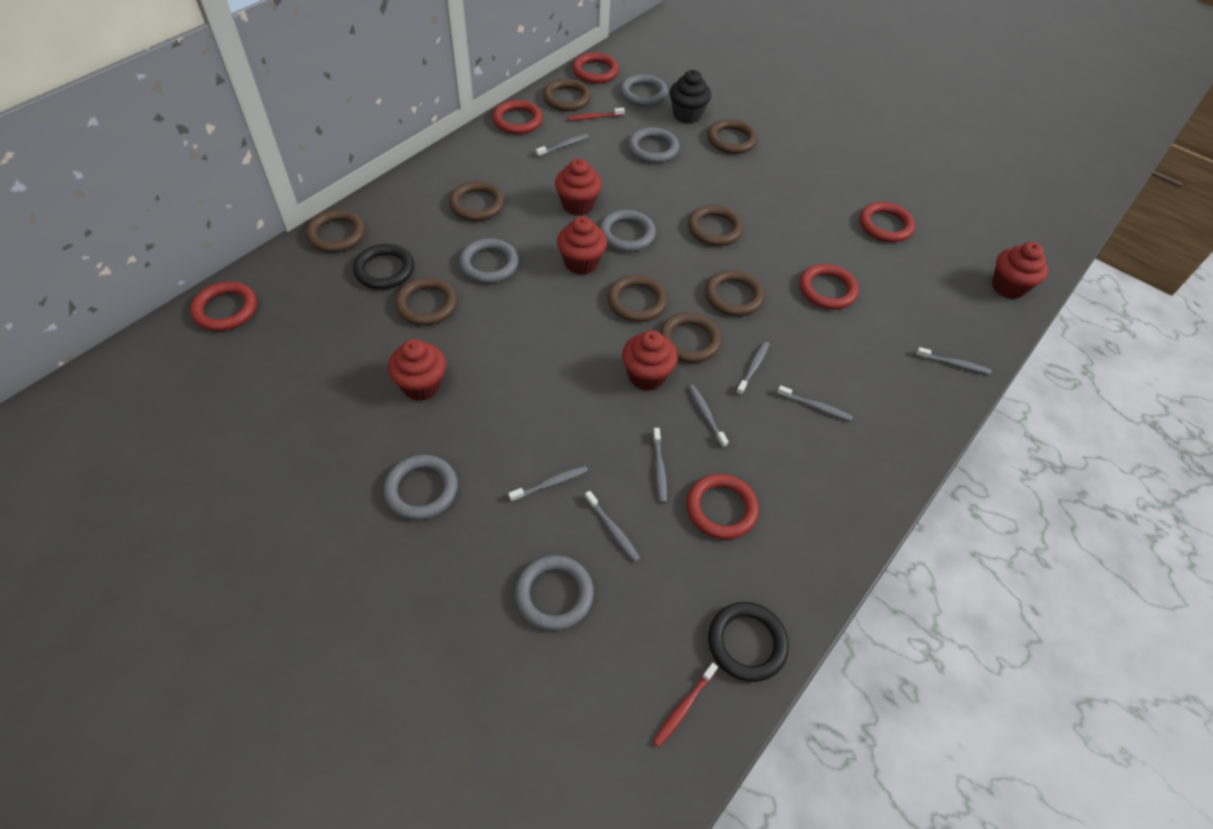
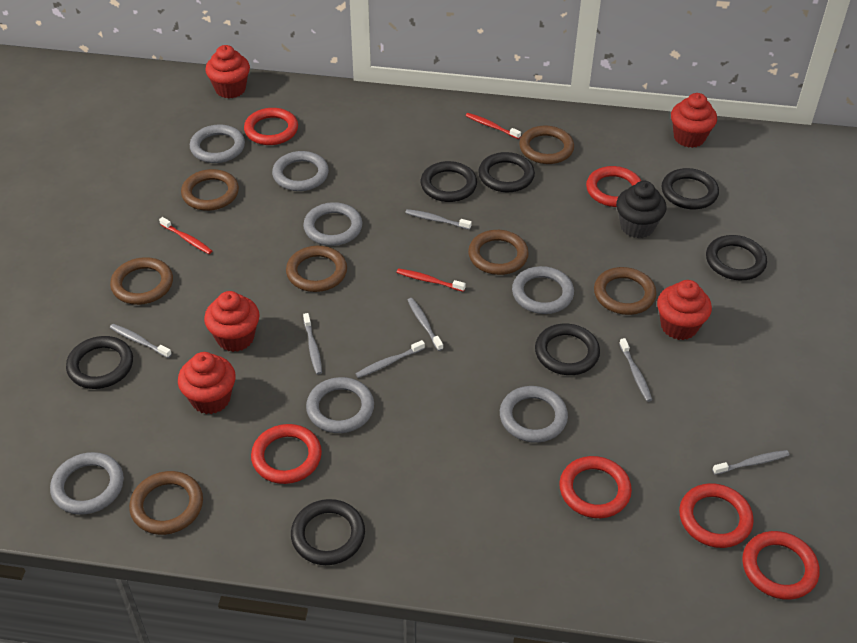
black ring: 2 -> 7
brown ring: 9 -> 7
grey ring: 6 -> 7
grey toothbrush: 8 -> 7
red toothbrush: 2 -> 3

